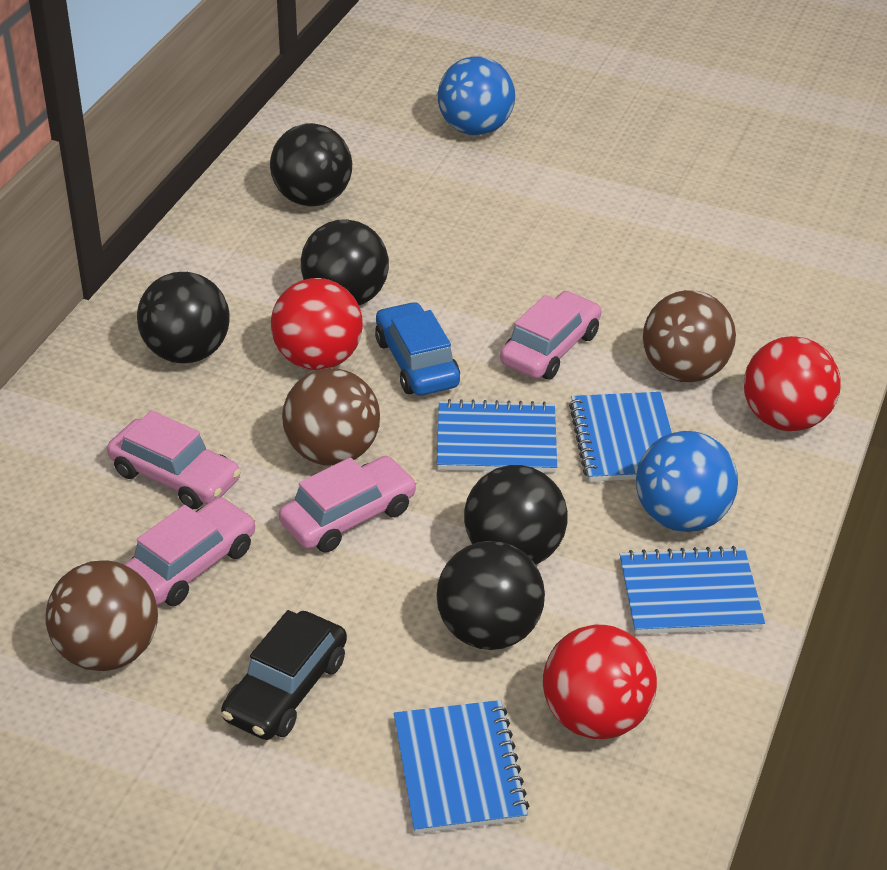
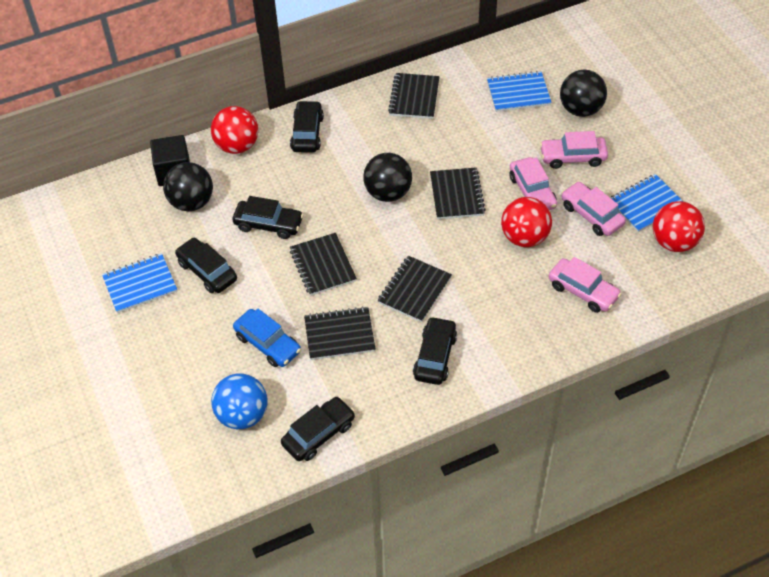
black ball: 5 -> 3
black car: 1 -> 5
black cube: 0 -> 1
black notebook: 0 -> 5
blue ball: 2 -> 1
blue notebook: 4 -> 3
brown ball: 3 -> 0

